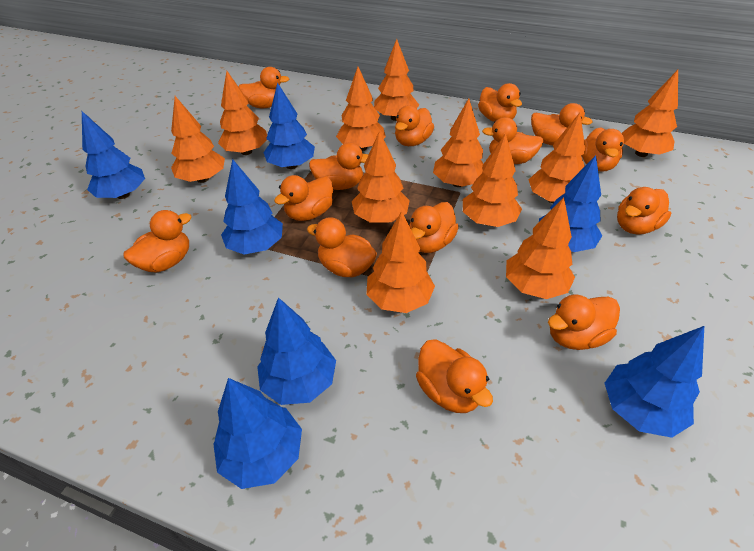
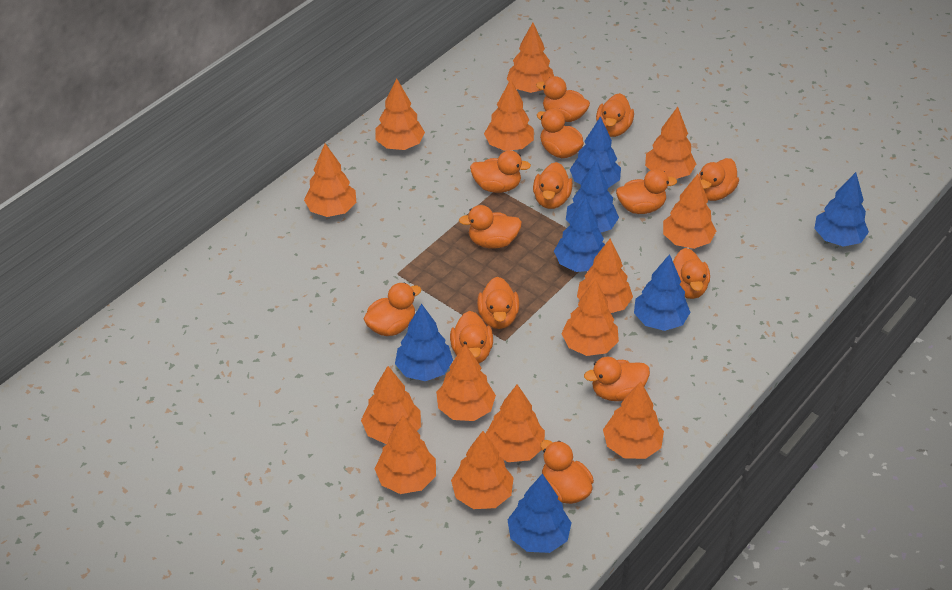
orange tree: 11 -> 14

